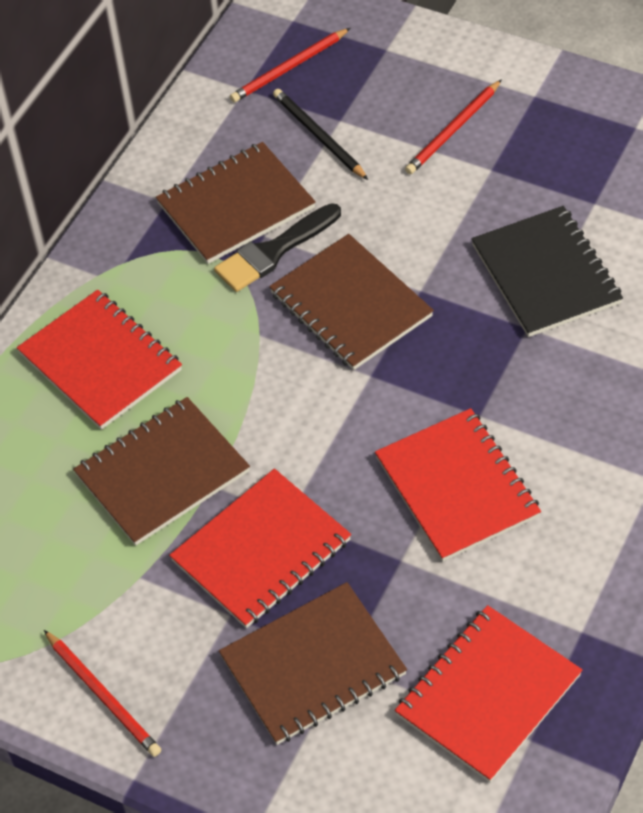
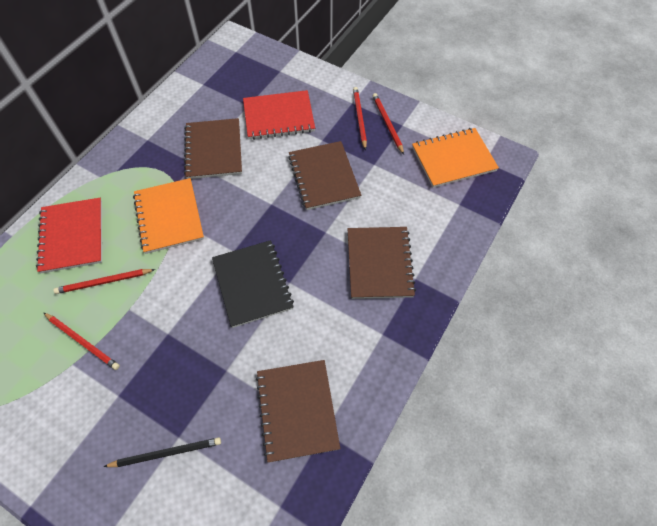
black brush: 1 -> 0
orange notebook: 0 -> 2
red notebook: 4 -> 2
red pencil: 3 -> 4

